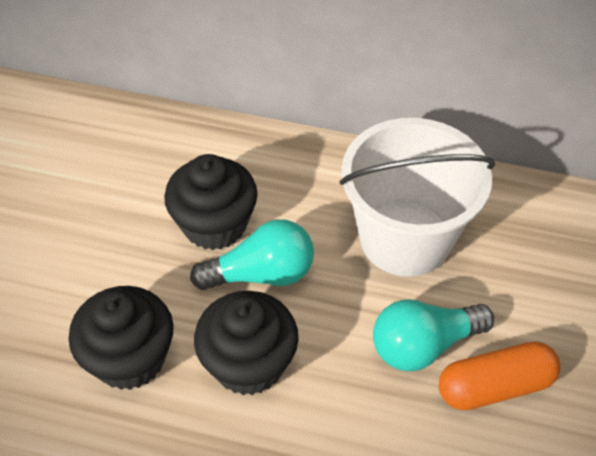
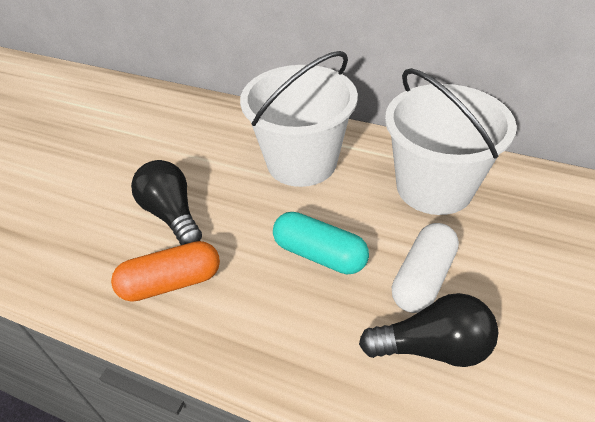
black cupcake: 3 -> 0
black light bulb: 0 -> 2
turquoise capsule: 0 -> 1
turquoise light bulb: 2 -> 0
white bucket: 1 -> 2
white capsule: 0 -> 1

